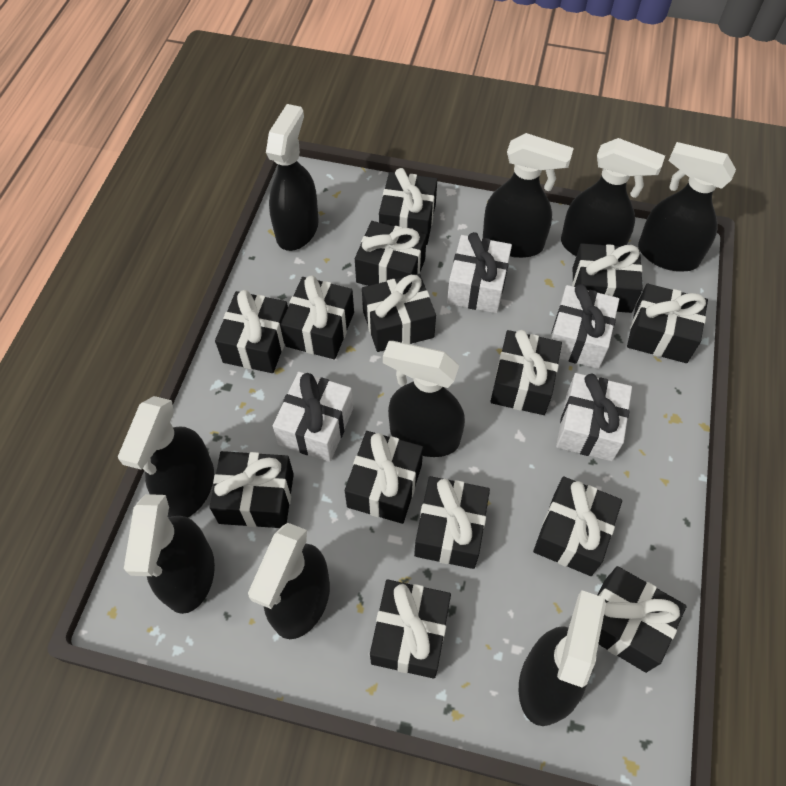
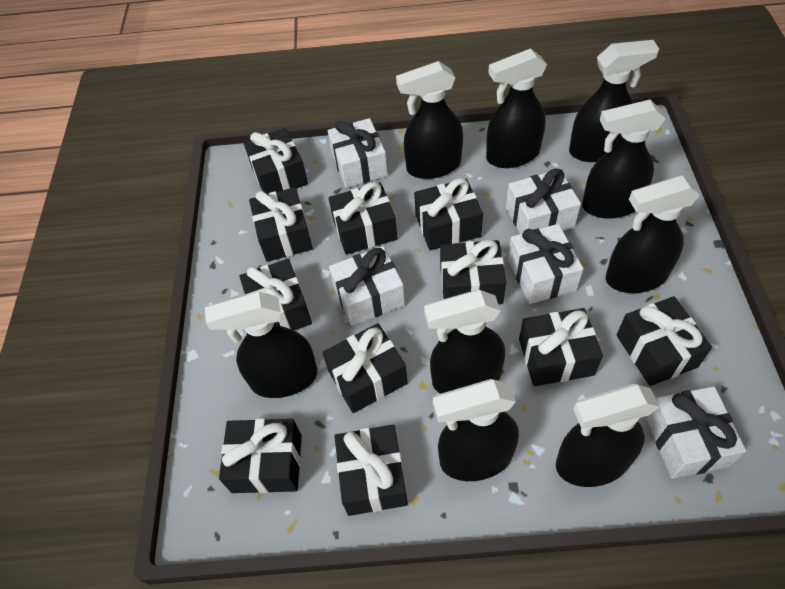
black gift: 14 -> 11
white gift: 4 -> 5

